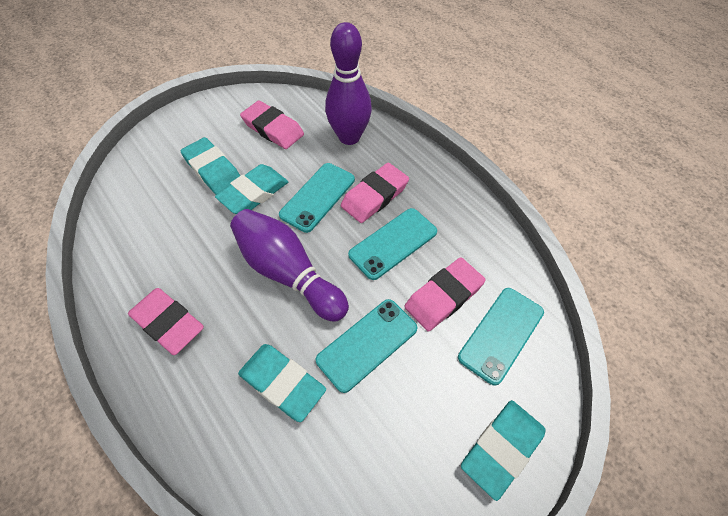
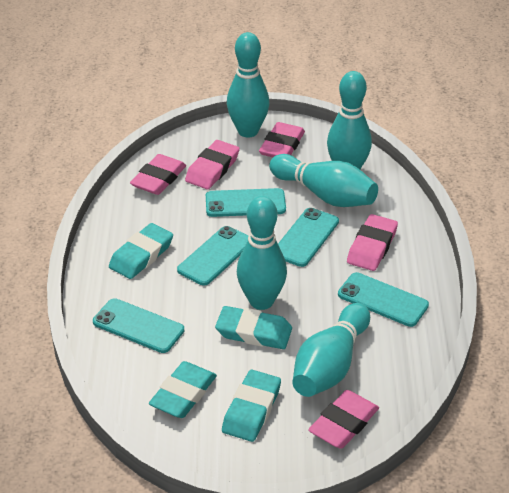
pink eraser: 4 -> 5
purple bowling pin: 2 -> 0
turquoise bowling pin: 0 -> 5
turquoise phone: 4 -> 5

